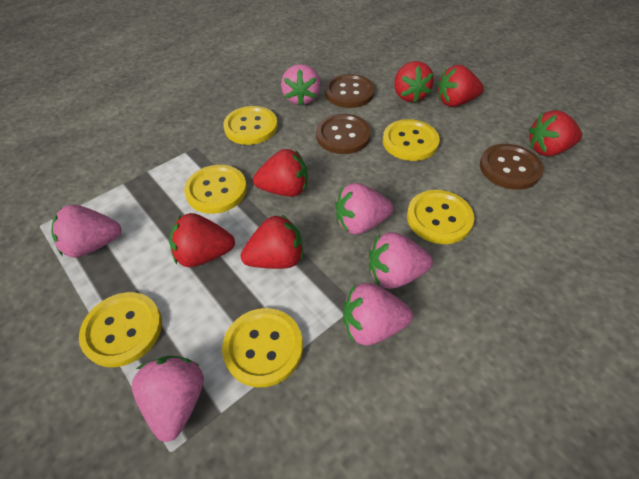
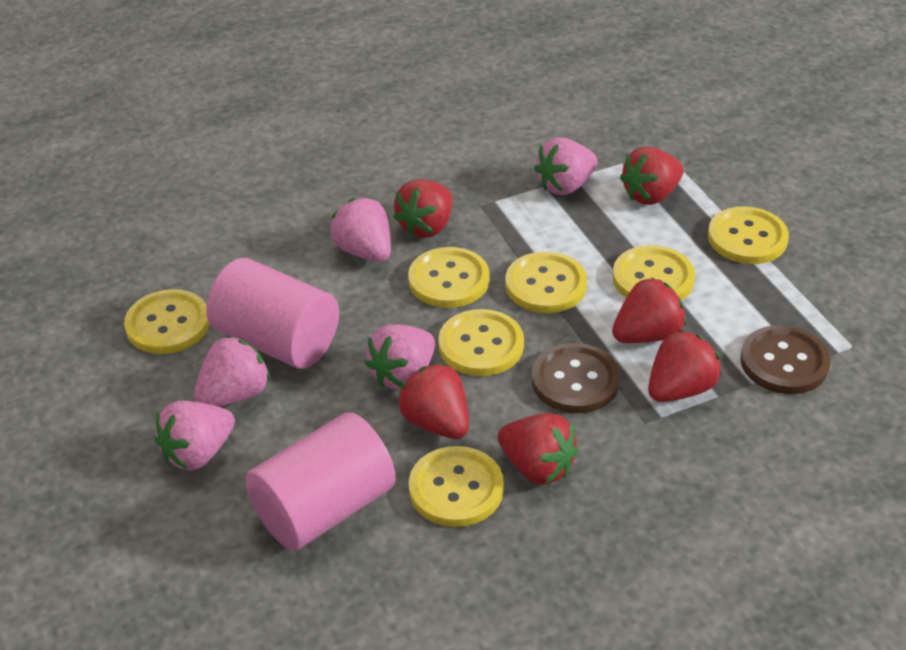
brown button: 3 -> 2
pink cylinder: 0 -> 2
pink strawberry: 6 -> 5
yellow button: 6 -> 7

